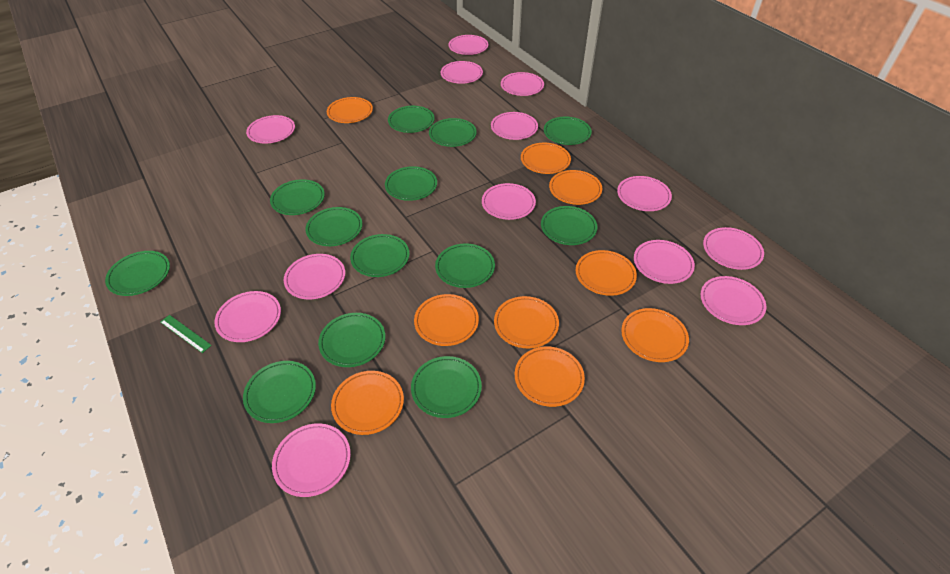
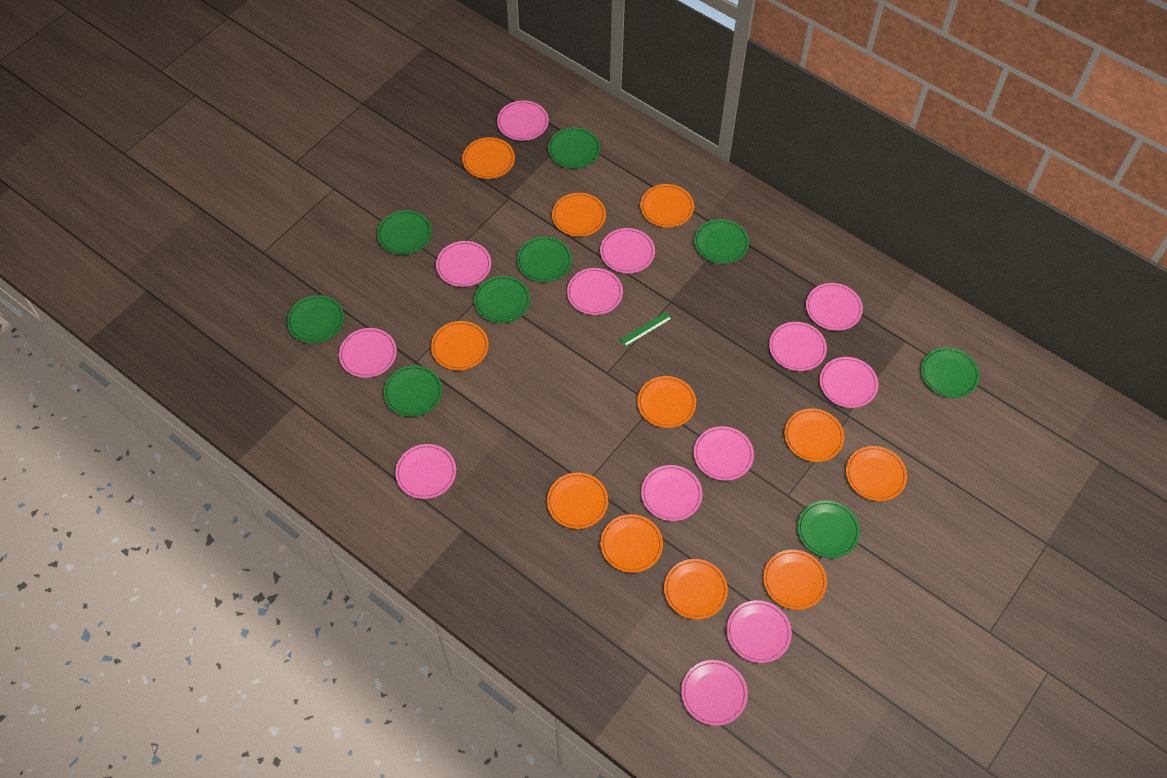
green plate: 13 -> 9
orange plate: 9 -> 11

